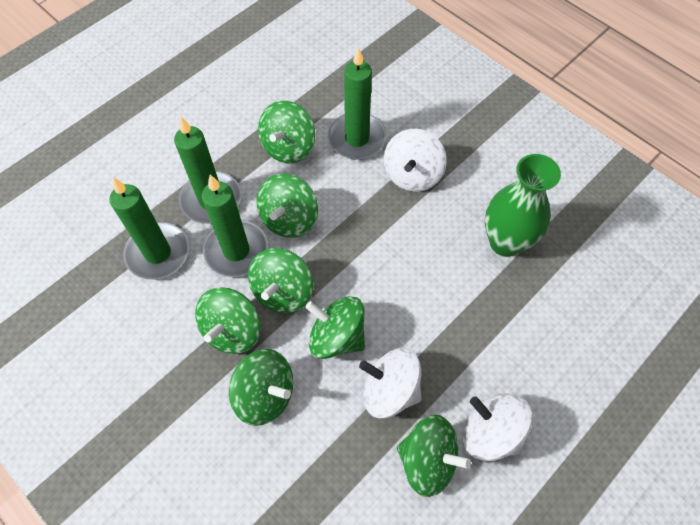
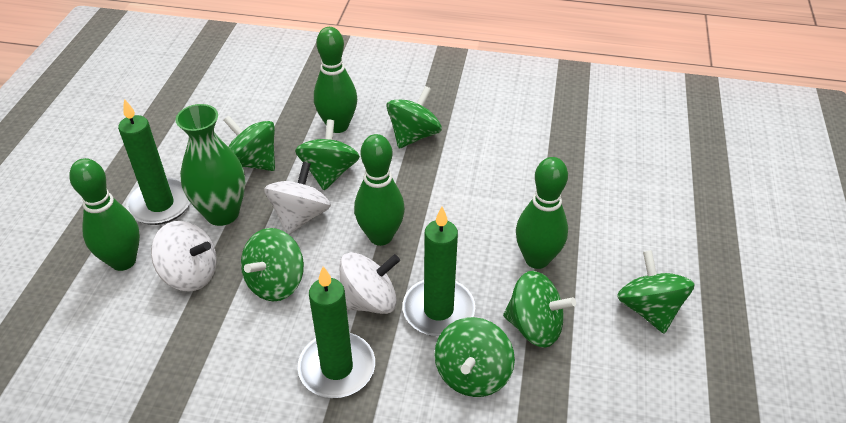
green bowling pin: 0 -> 4
green candle: 4 -> 3

